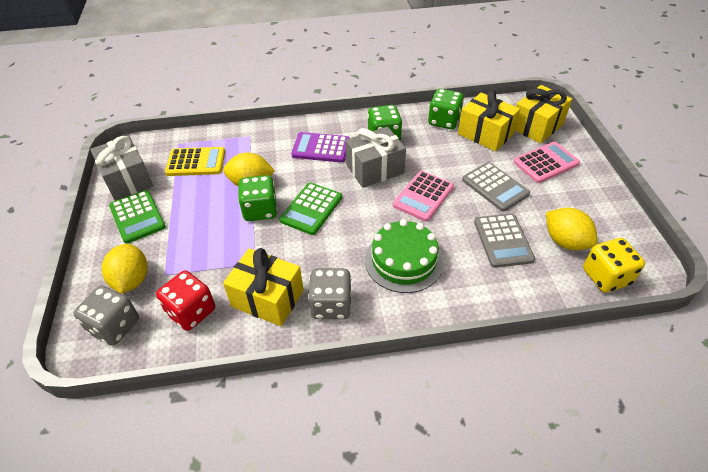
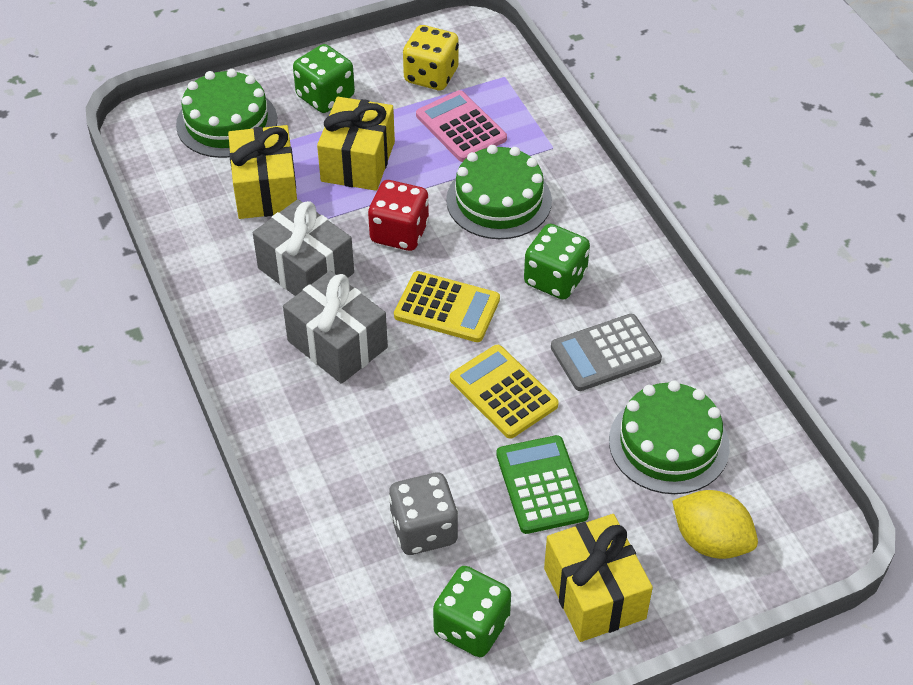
green cake: 1 -> 3
green calculator: 2 -> 1
grey calculator: 2 -> 1
grey dice: 2 -> 1
pink calculator: 2 -> 1
purple calculator: 1 -> 0
yellow calculator: 1 -> 2
yellow lemon: 3 -> 1

